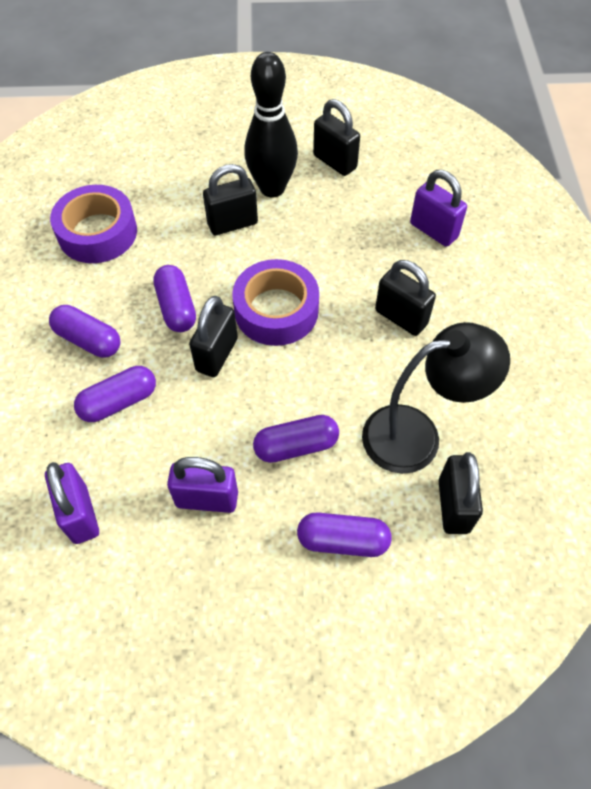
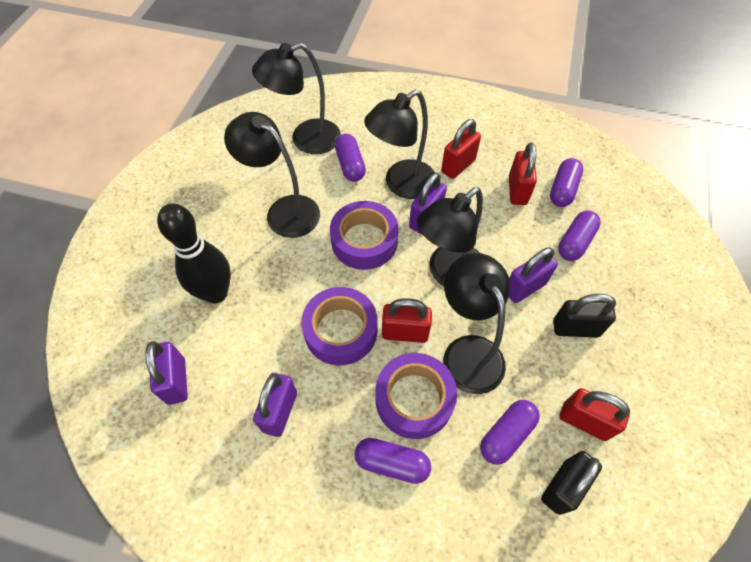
black lamp: 1 -> 5
black padlock: 5 -> 2
purple padlock: 3 -> 4
purple tape: 2 -> 3
red padlock: 0 -> 4

